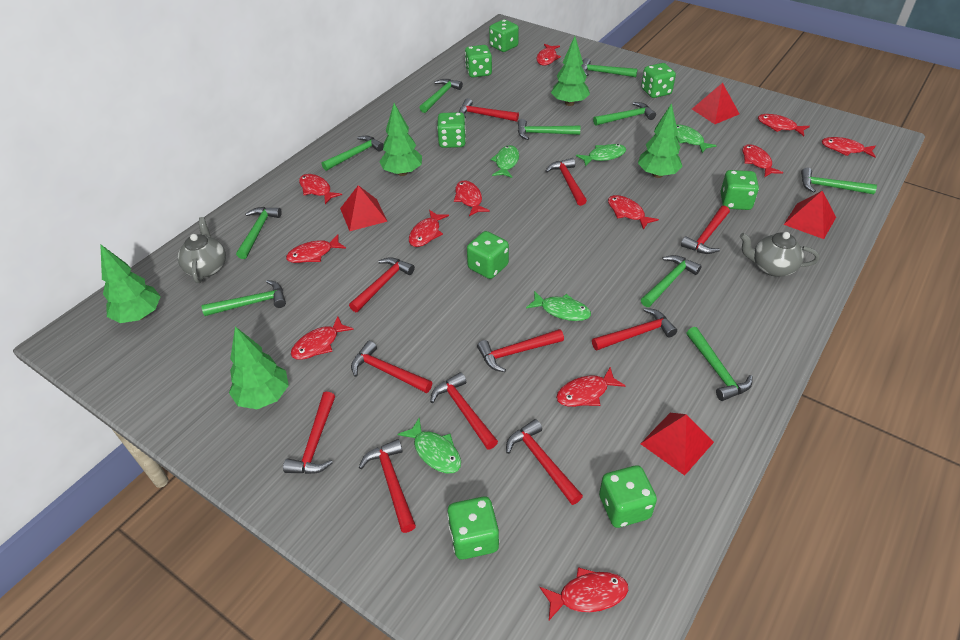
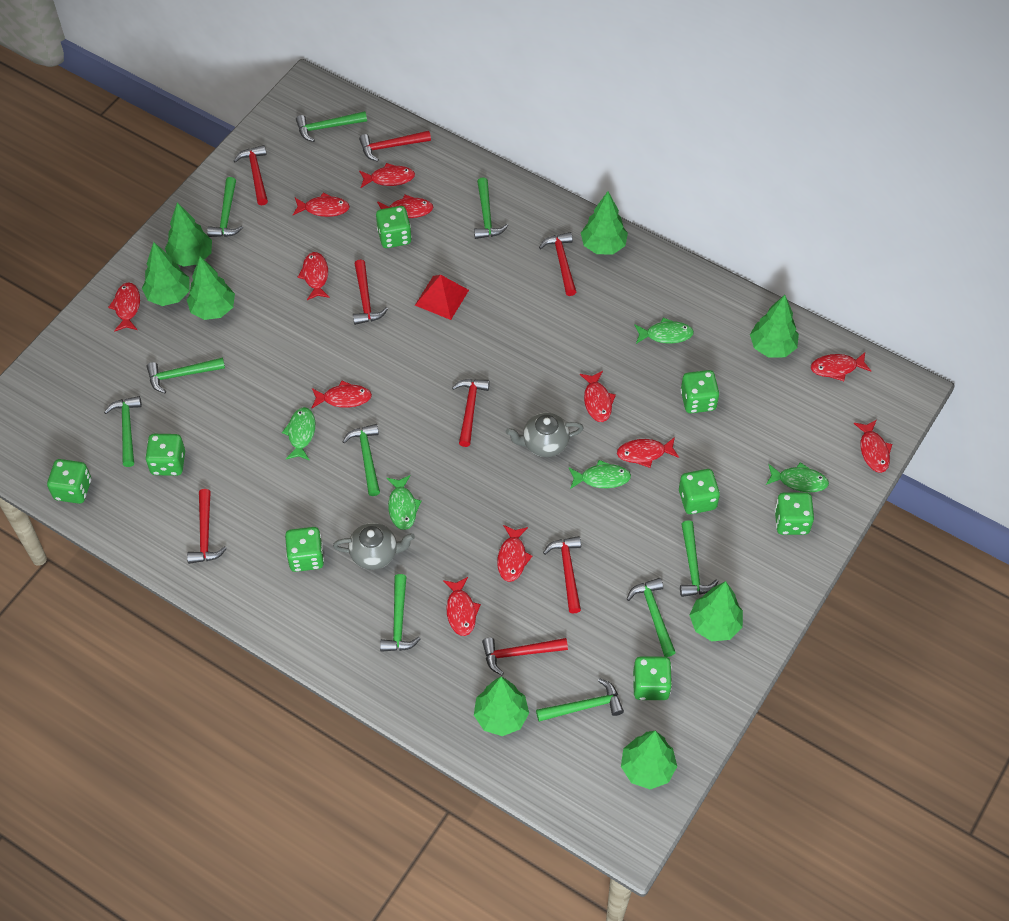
green tree: 5 -> 8
red hammer: 11 -> 8
red pyramid: 4 -> 1

